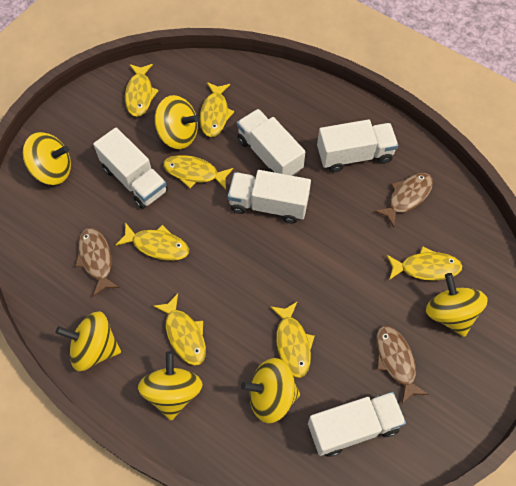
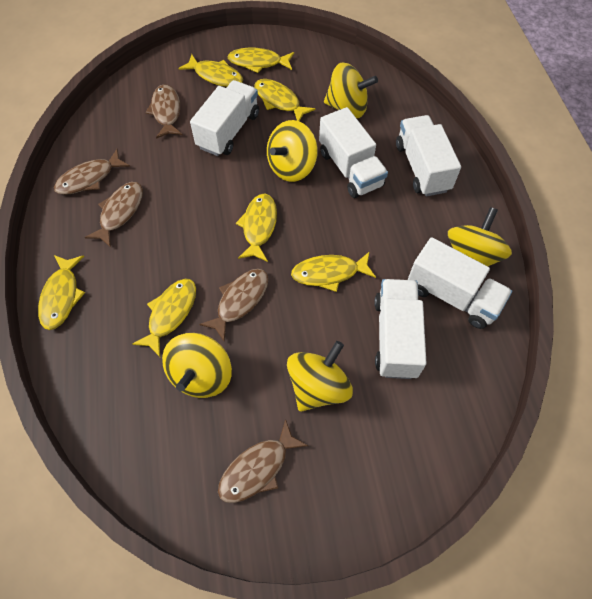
brown fish: 3 -> 5
yellow spinning top: 6 -> 5

